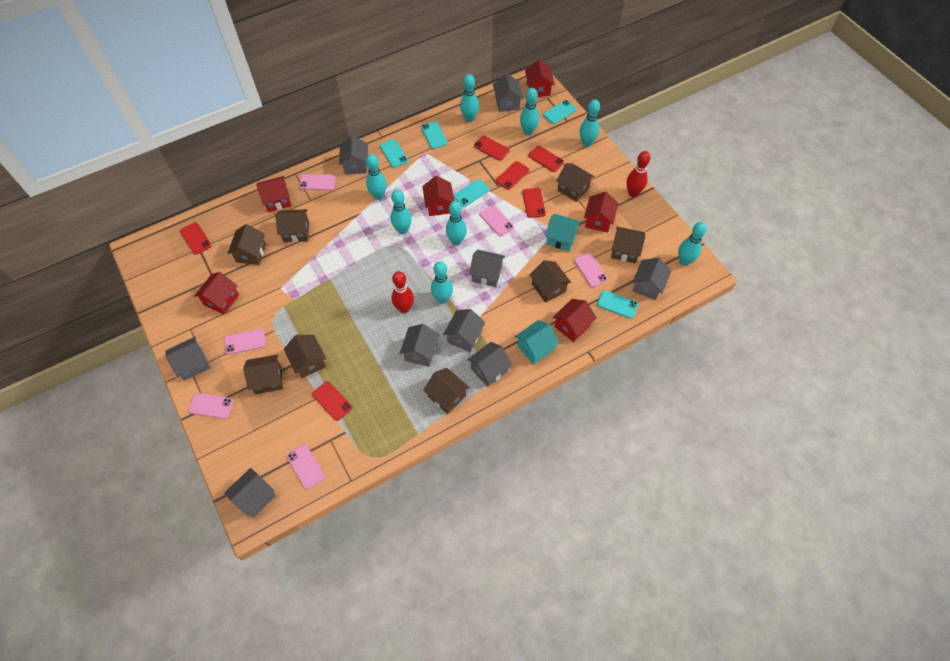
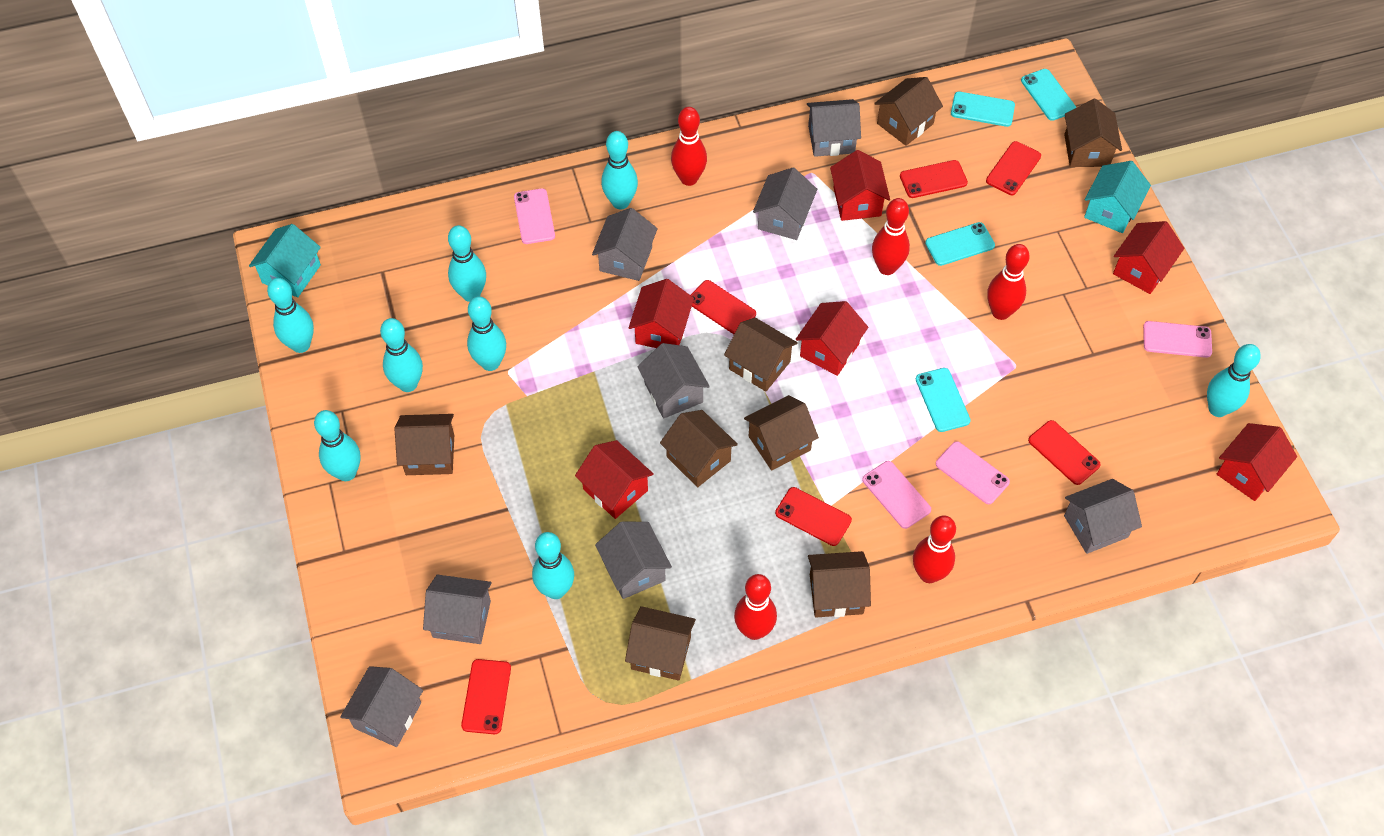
grey house: 9 -> 8
pink phone: 6 -> 4
red bowling pin: 2 -> 5
turquoise phone: 5 -> 4

